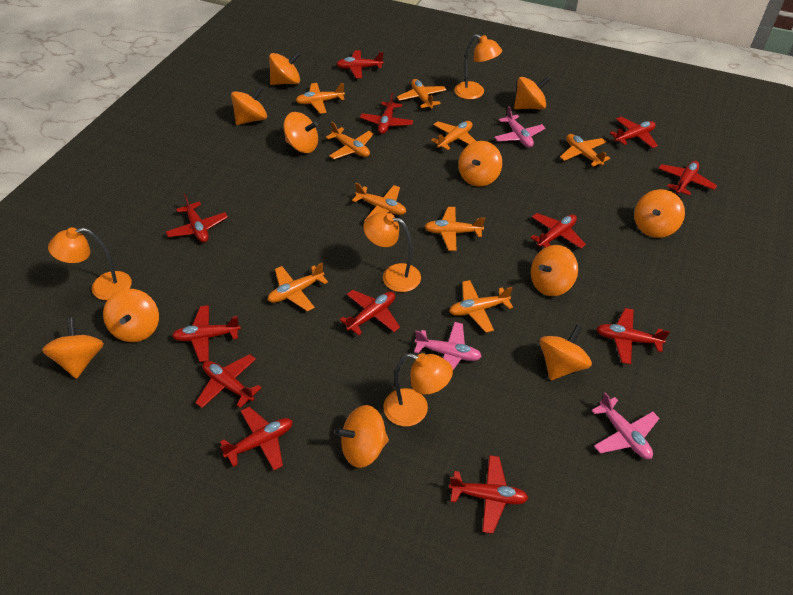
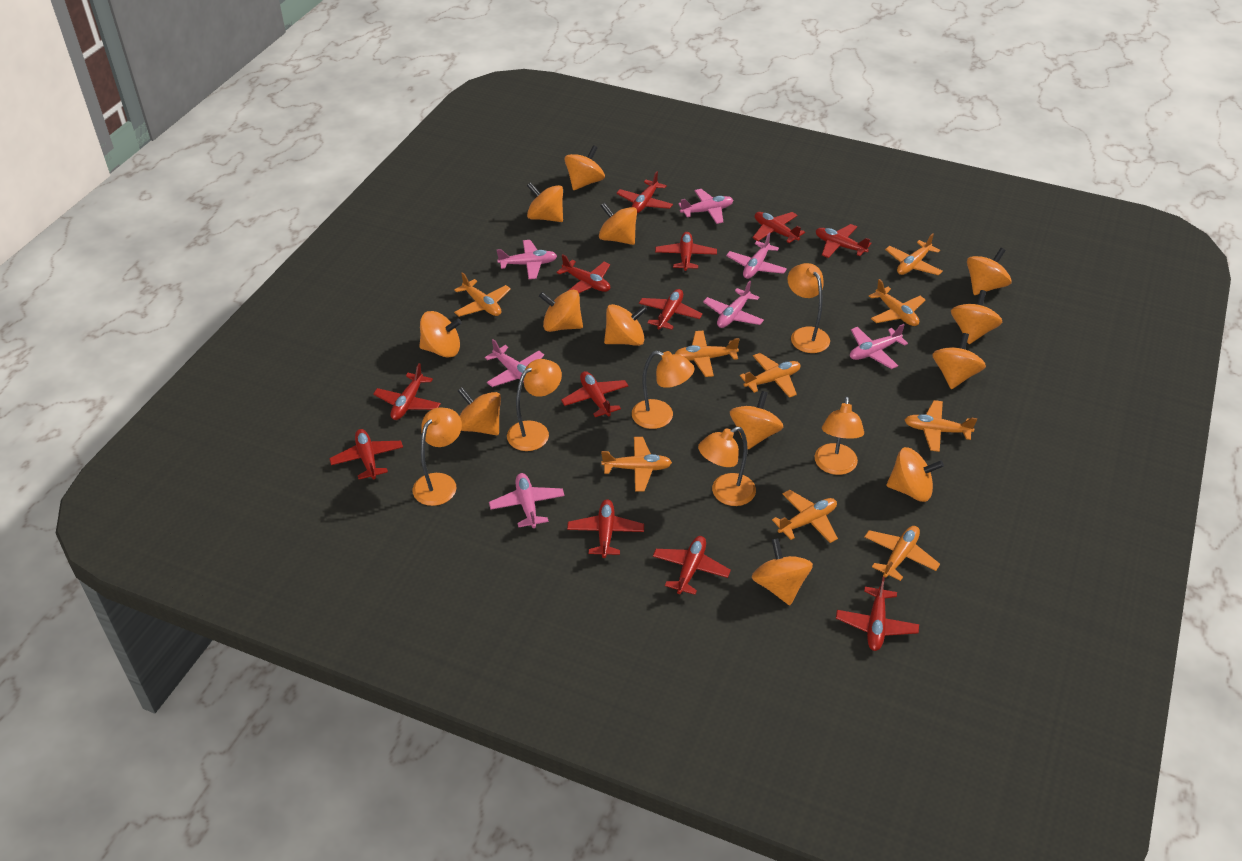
orange lamp: 4 -> 6
orange spinning top: 11 -> 13
pink plane: 3 -> 7

